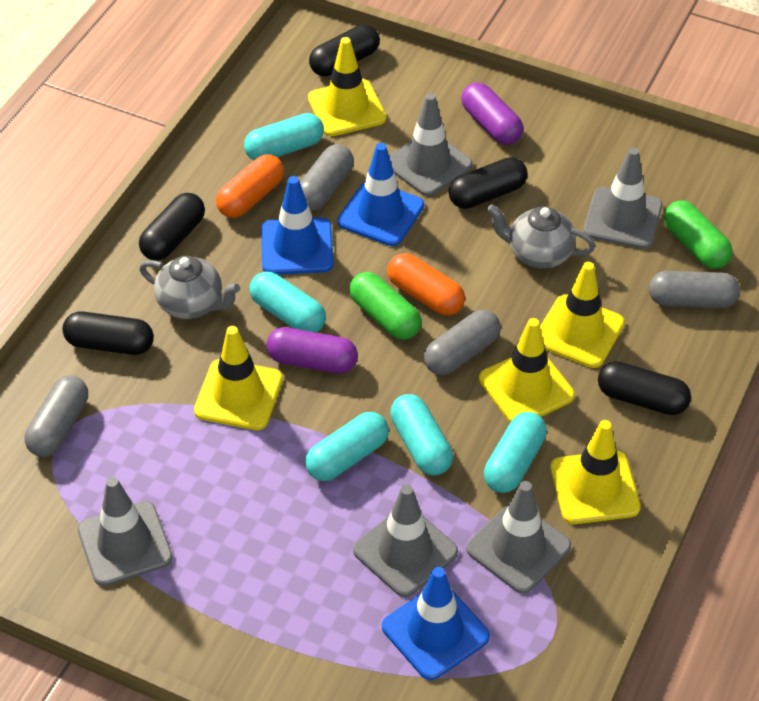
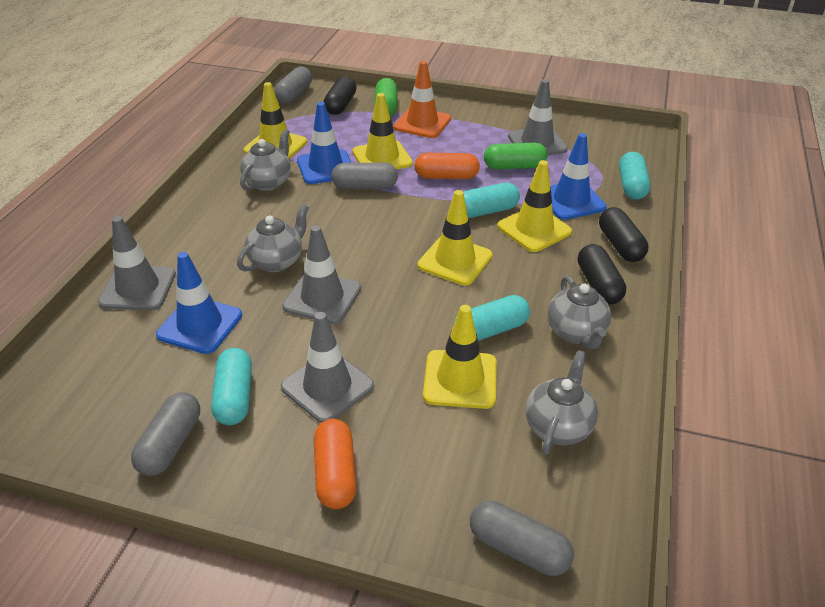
black capsule: 5 -> 3
grey teapot: 2 -> 4
grey traffic cone: 5 -> 4
orange traffic cone: 0 -> 1
purple capsule: 2 -> 0
turquoise capsule: 5 -> 4

